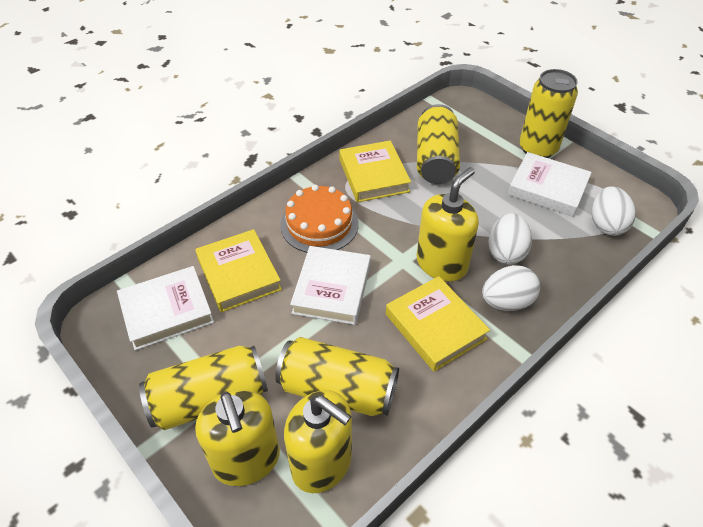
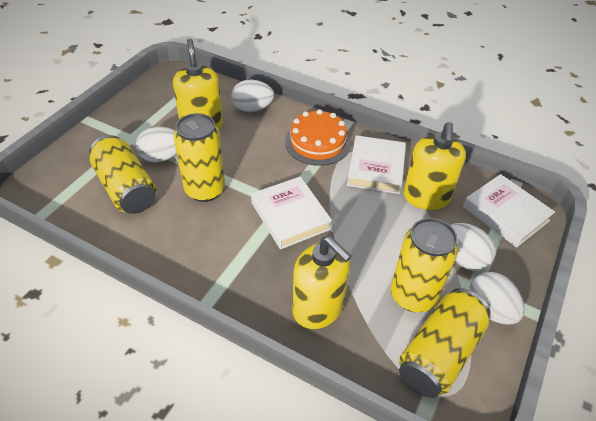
white egg: 3 -> 4
yellow book: 3 -> 0

